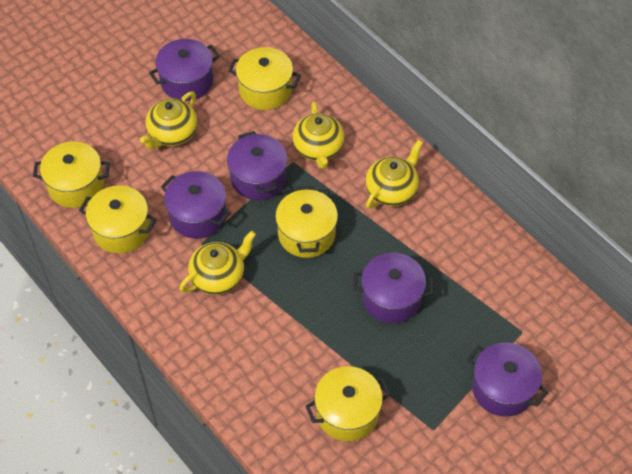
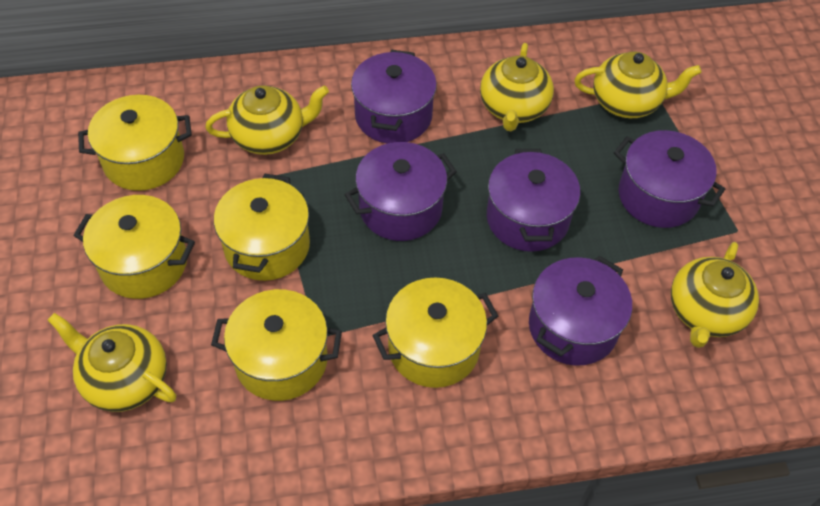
yellow teapot: 4 -> 5

